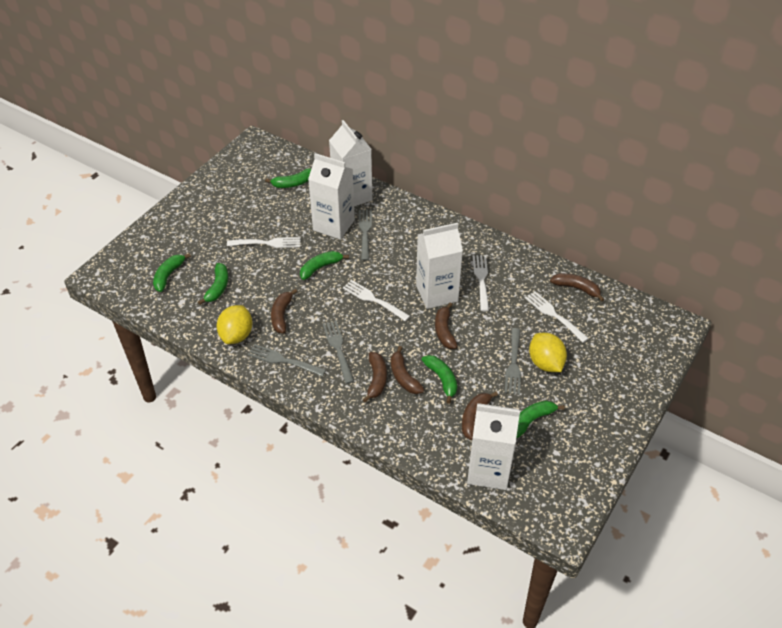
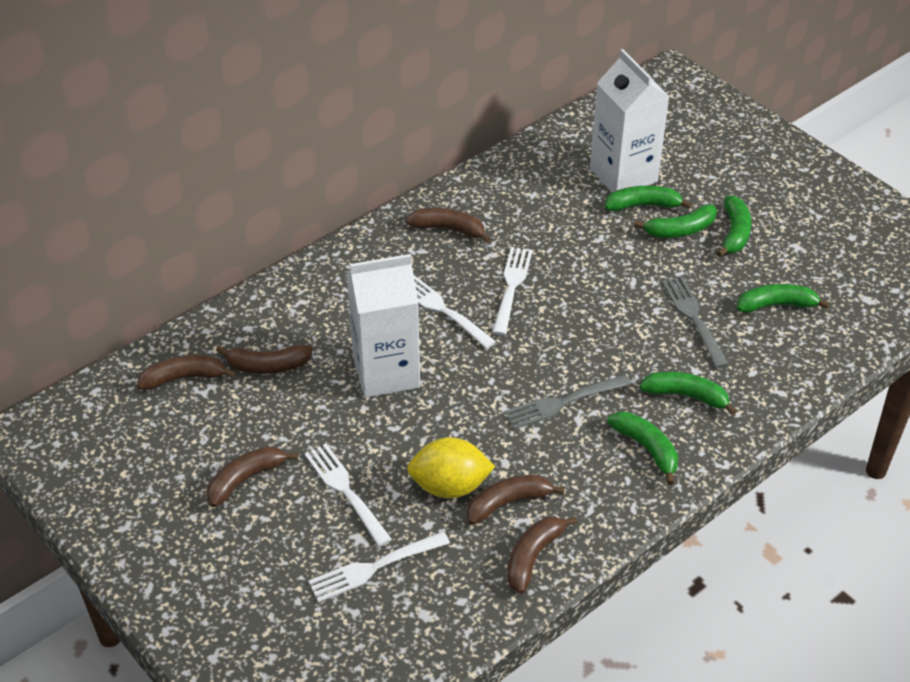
grey fork: 4 -> 2
white carton: 4 -> 2
yellow lemon: 2 -> 1

